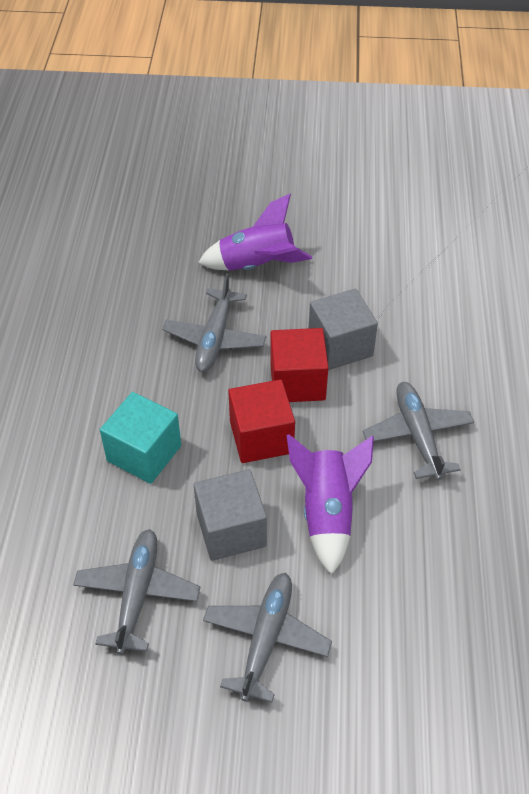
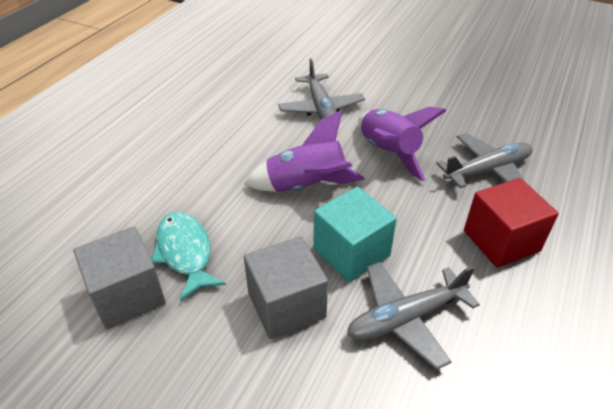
grey plane: 4 -> 3
red cube: 2 -> 1
turquoise fish: 0 -> 1

